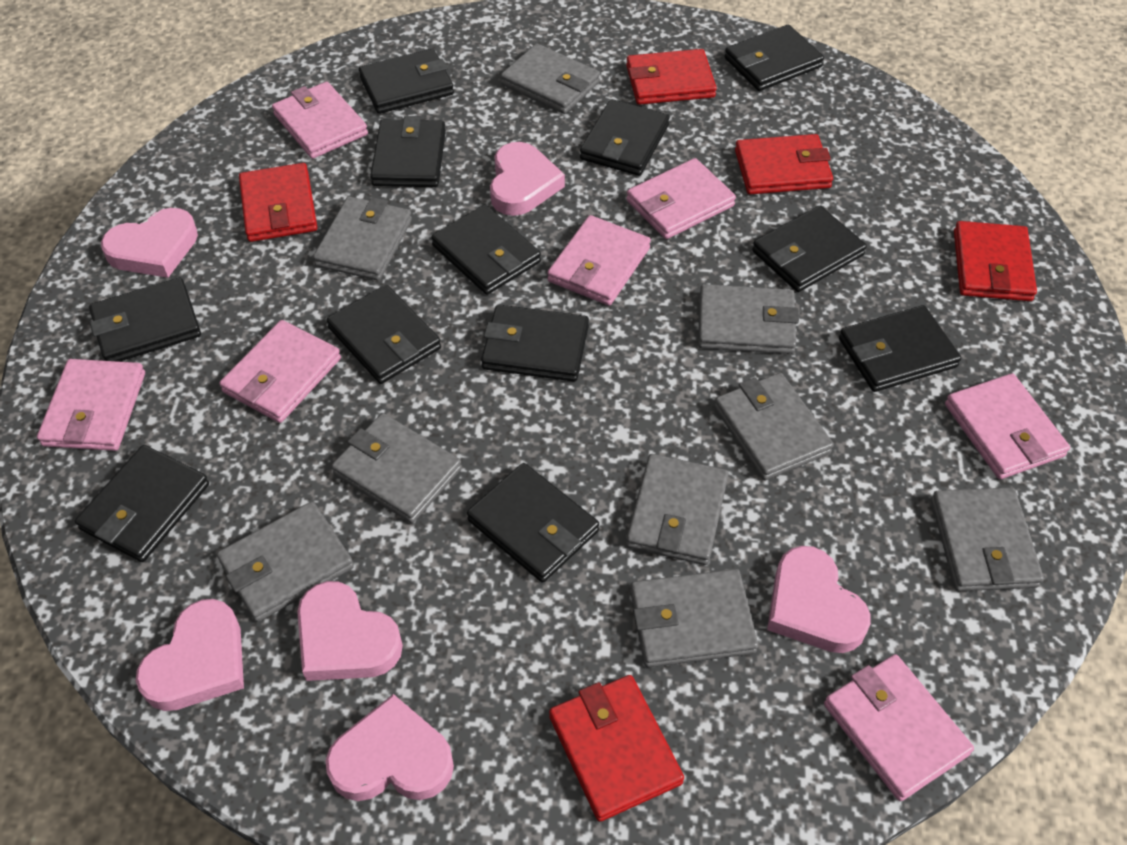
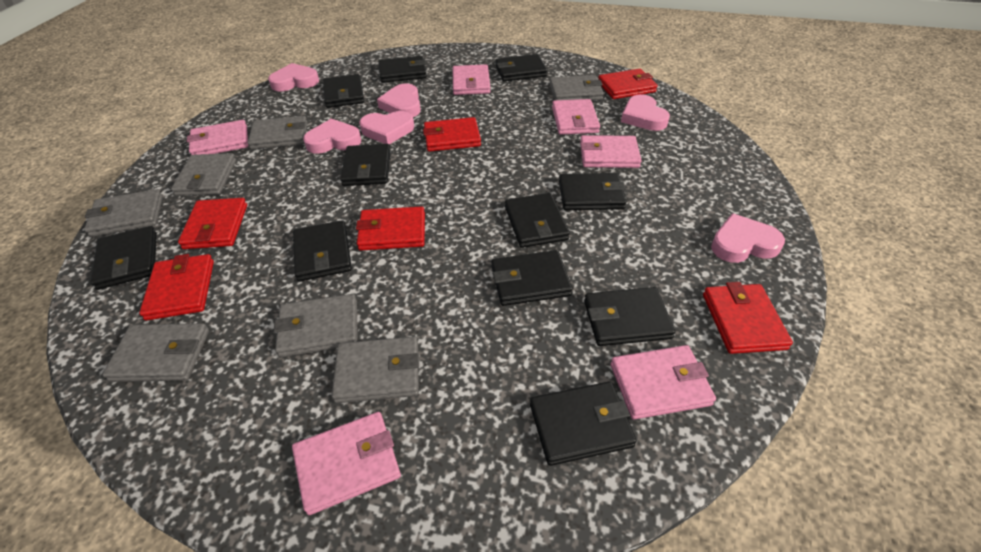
black wallet: 12 -> 11
grey wallet: 9 -> 7
pink wallet: 7 -> 6
red wallet: 5 -> 6

